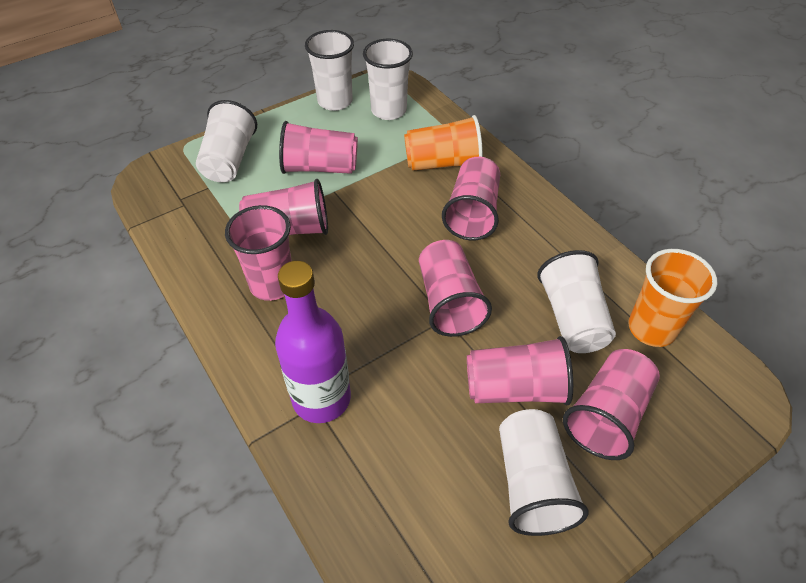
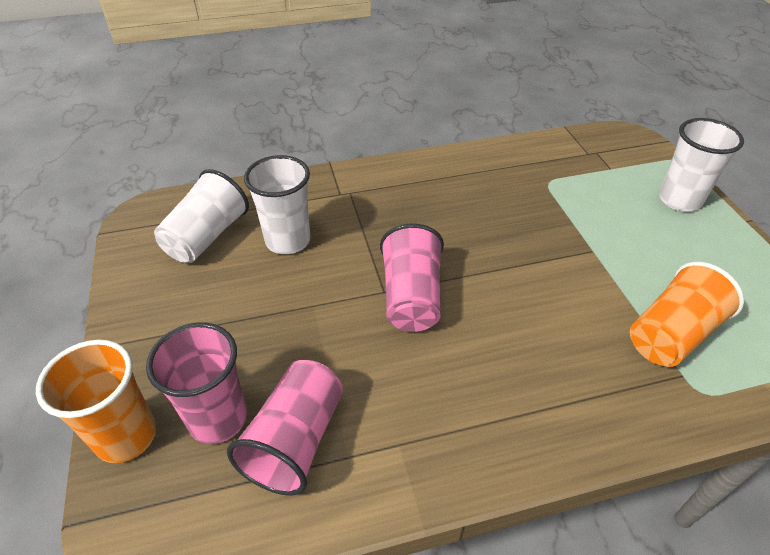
pink cup: 7 -> 3
purple bottle: 1 -> 0
white cup: 5 -> 3

